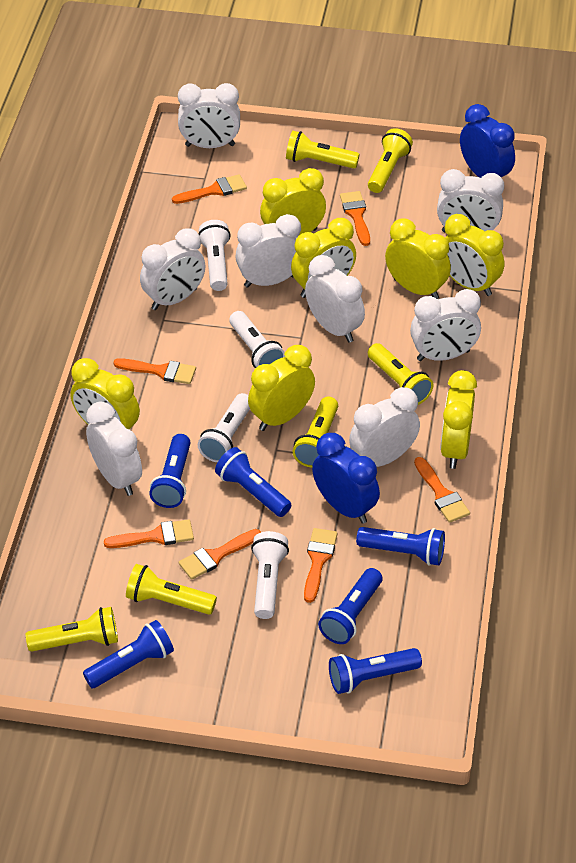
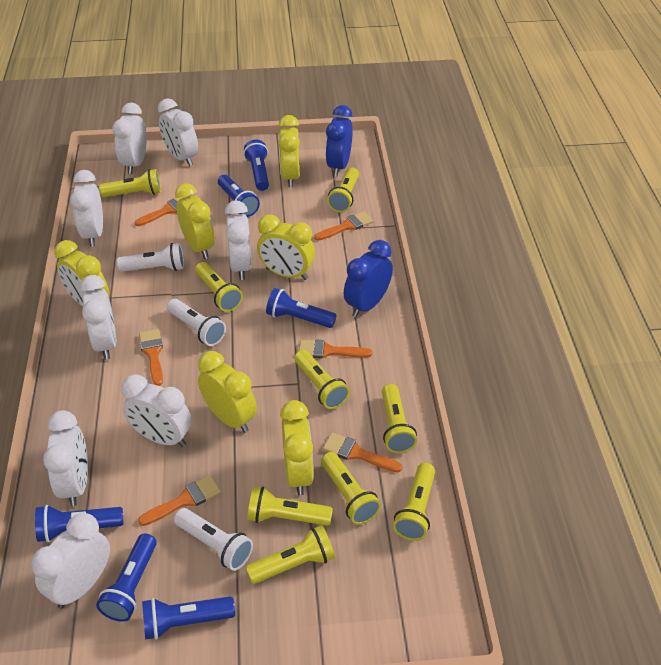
orange brush: 7 -> 6
white flashlight: 4 -> 3
yellow clock: 7 -> 6
yellow flashlight: 6 -> 9

